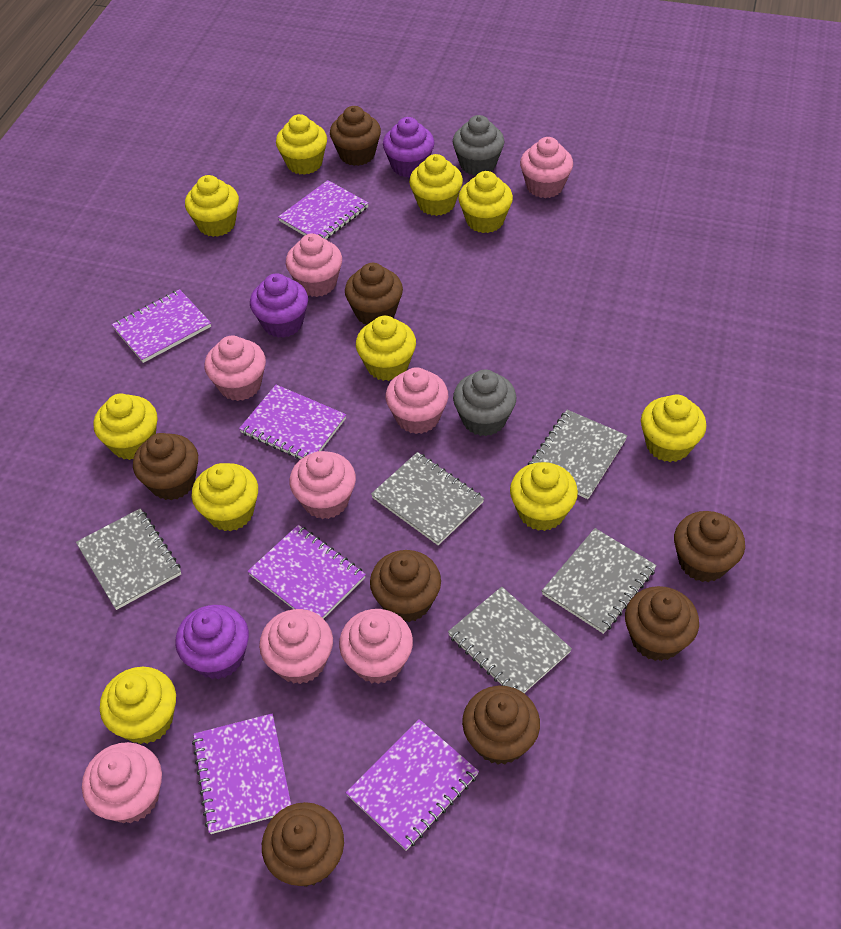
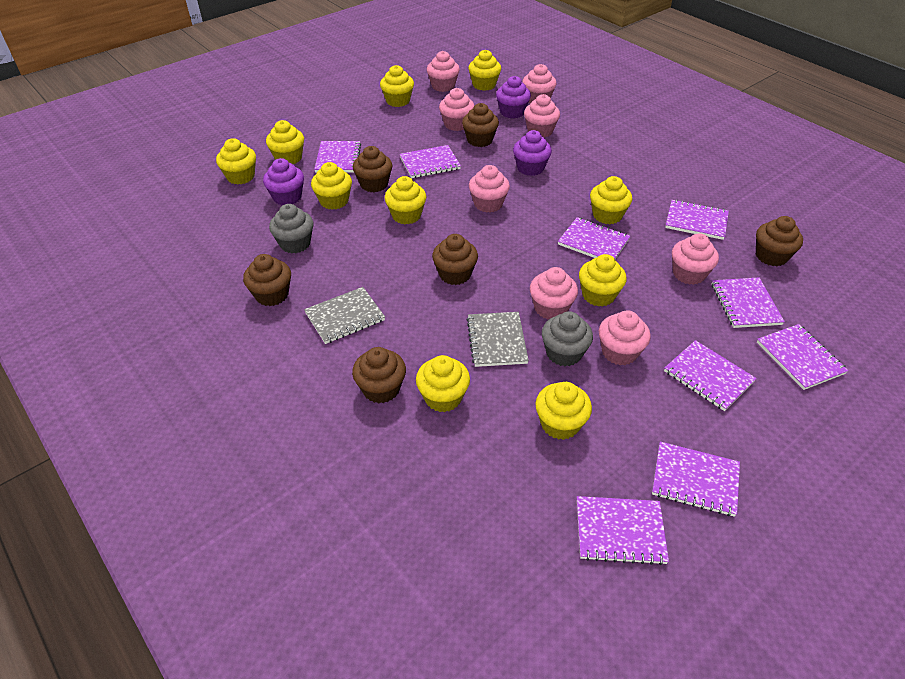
brown cupcake: 8 -> 6
grey notebook: 5 -> 2
purple notebook: 6 -> 9

